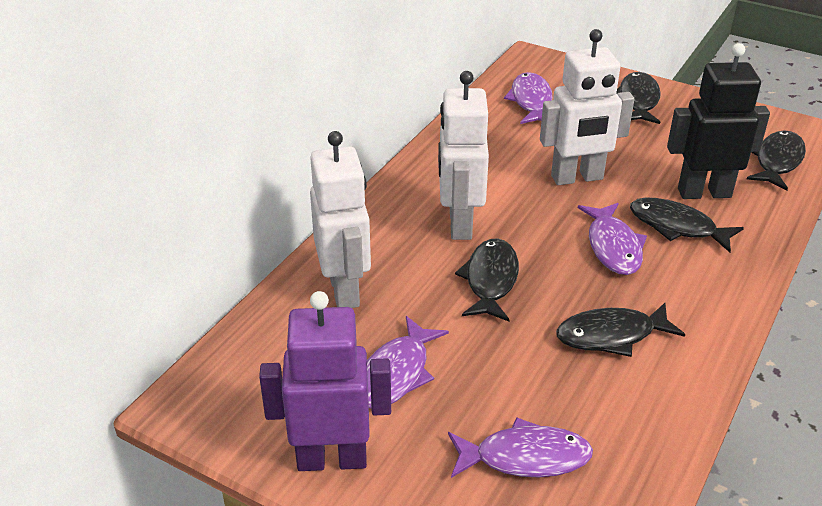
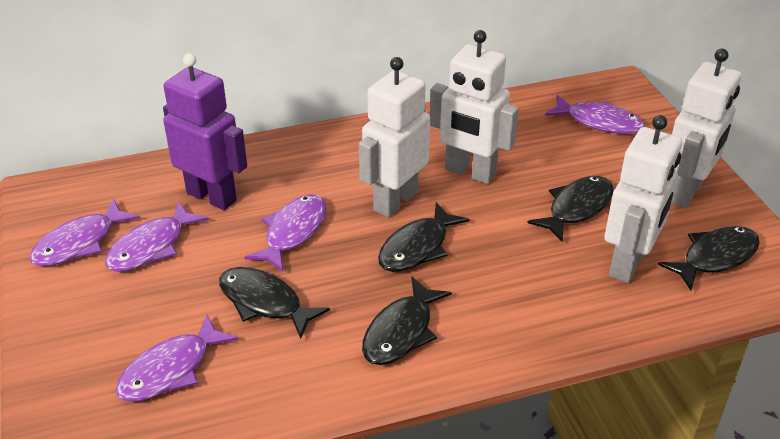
black robot: 1 -> 0
purple fish: 4 -> 5
white robot: 3 -> 4

